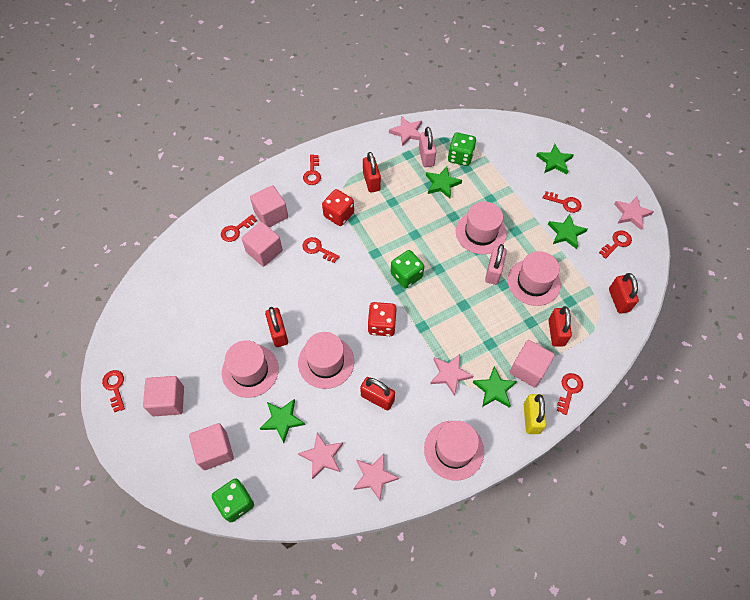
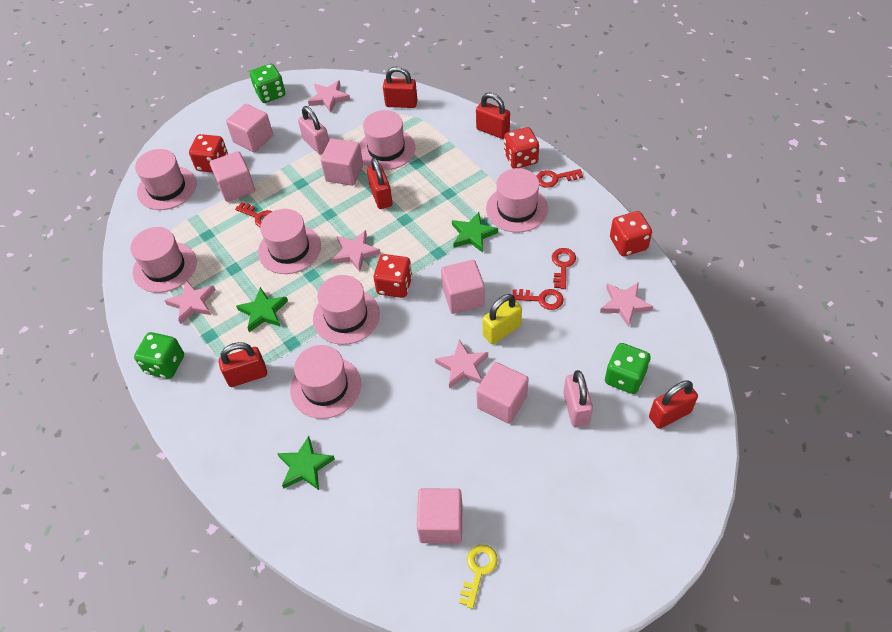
green star: 5 -> 3
pink cube: 5 -> 6
pink hat: 5 -> 7
red dice: 2 -> 4
red key: 7 -> 4
yellow key: 0 -> 1

